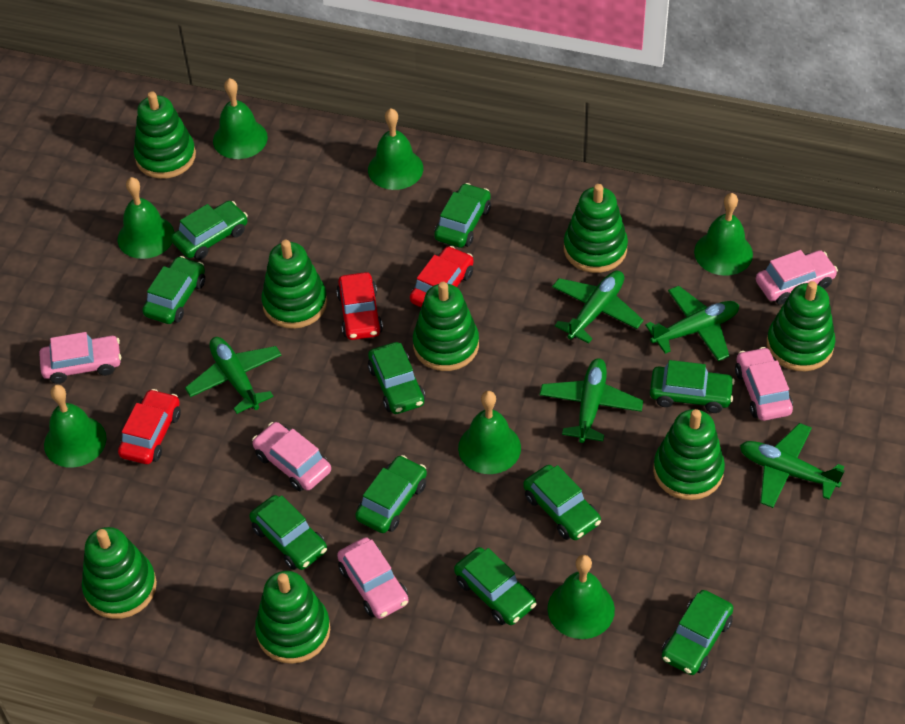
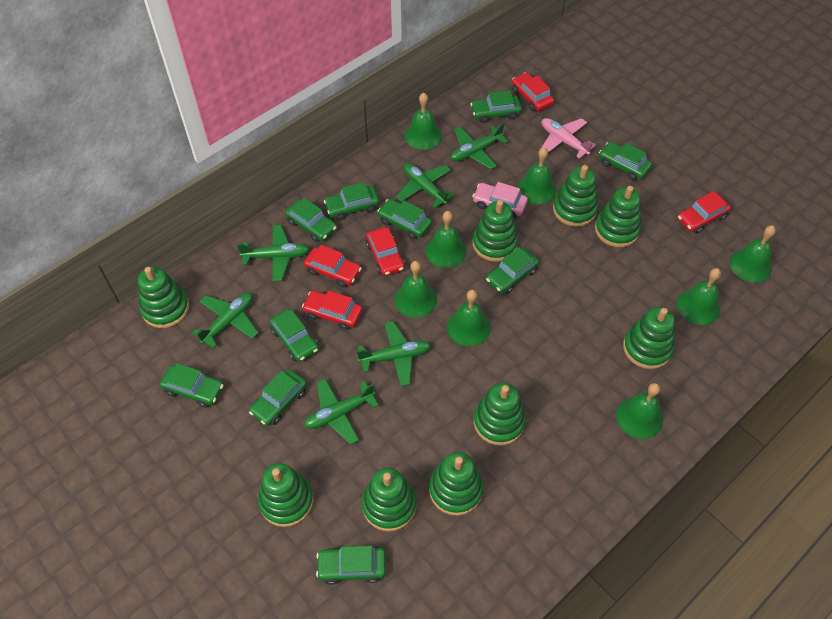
green bell: 7 -> 8
green plane: 5 -> 6
green stacking toy: 8 -> 9
pink car: 5 -> 1
pink plane: 0 -> 1
red car: 3 -> 5

